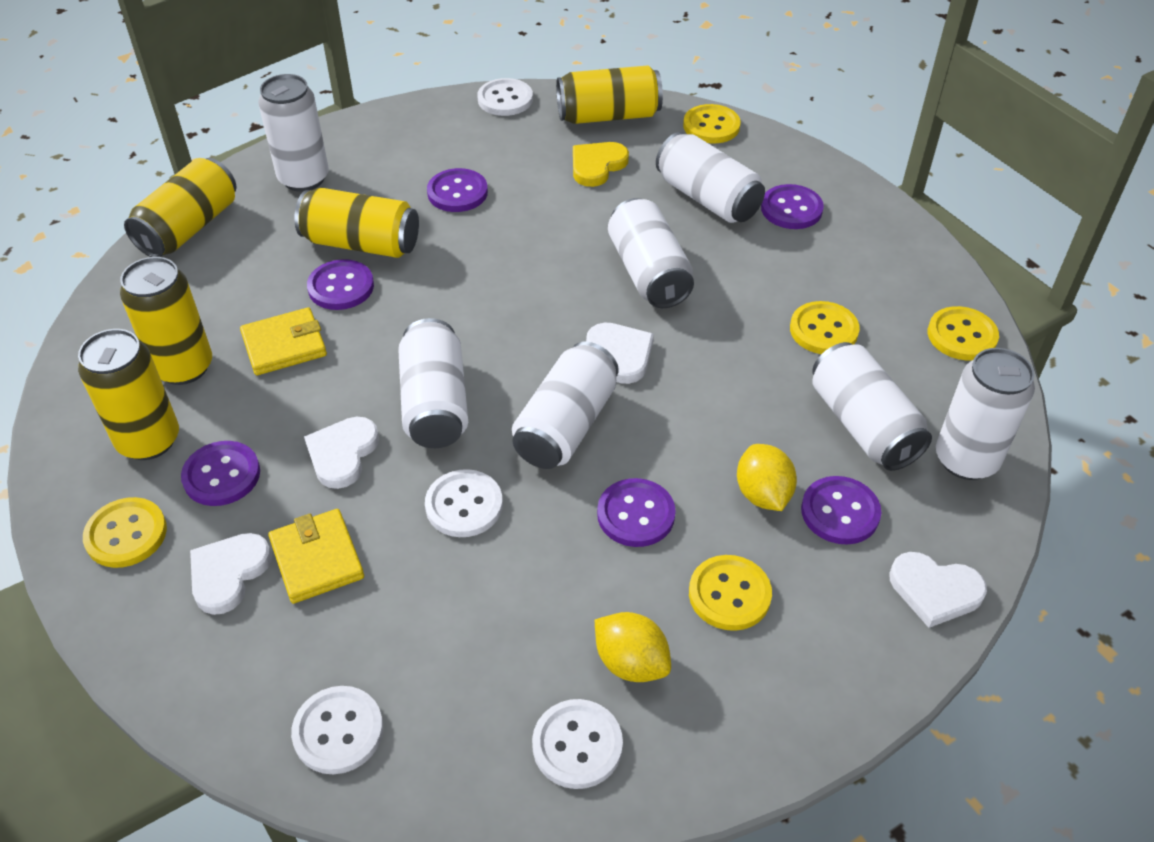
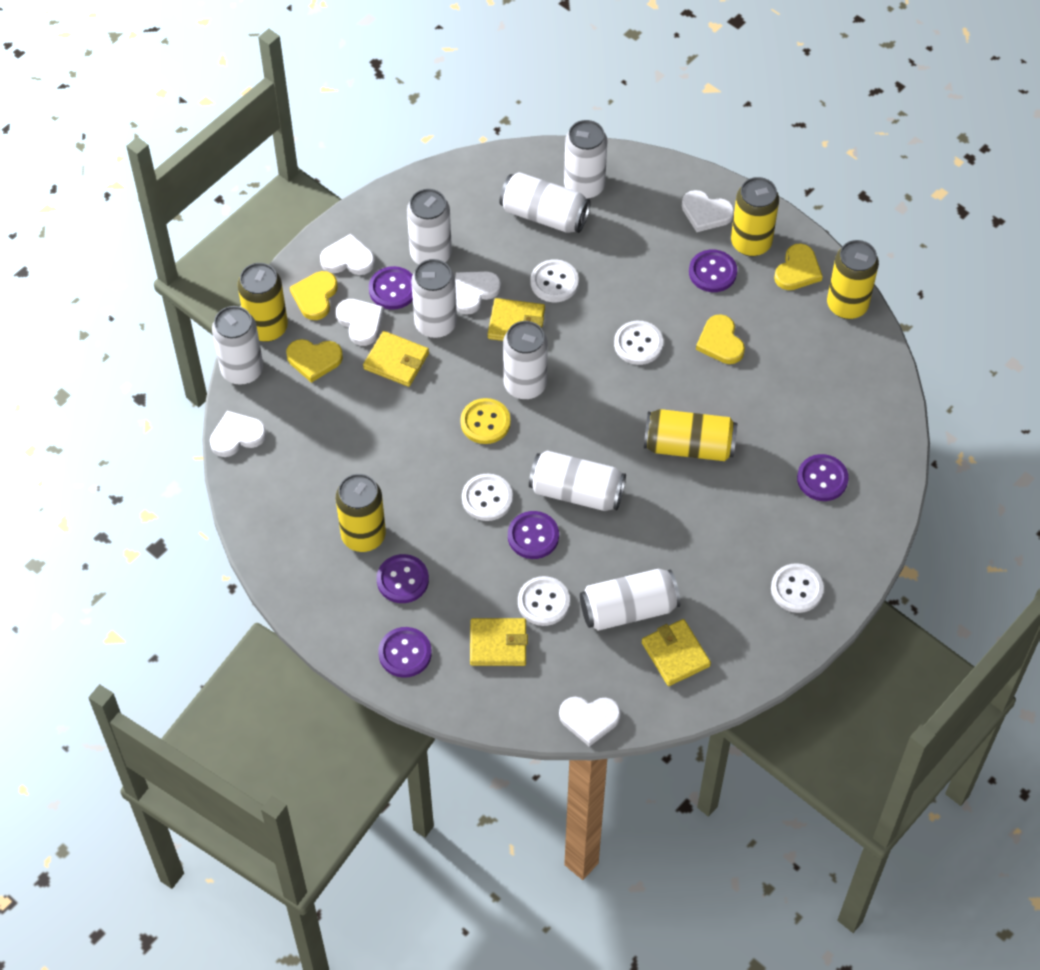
white button: 4 -> 5
white can: 7 -> 8
white heart: 4 -> 6
yellow button: 5 -> 1
yellow heart: 1 -> 4
yellow lemon: 2 -> 0
yellow wallet: 2 -> 4

